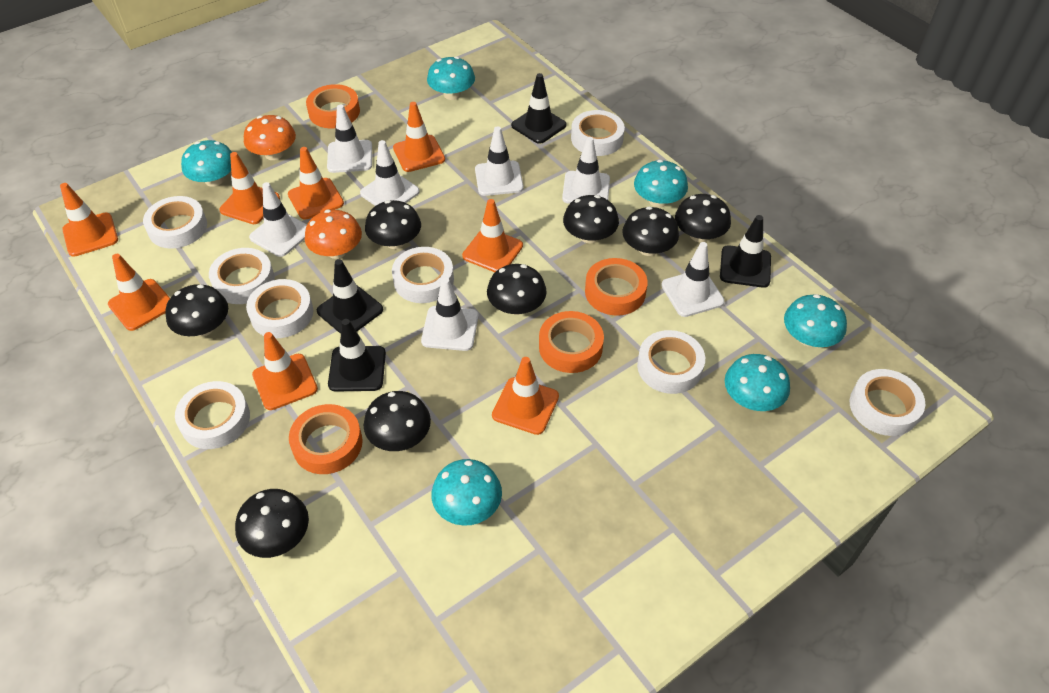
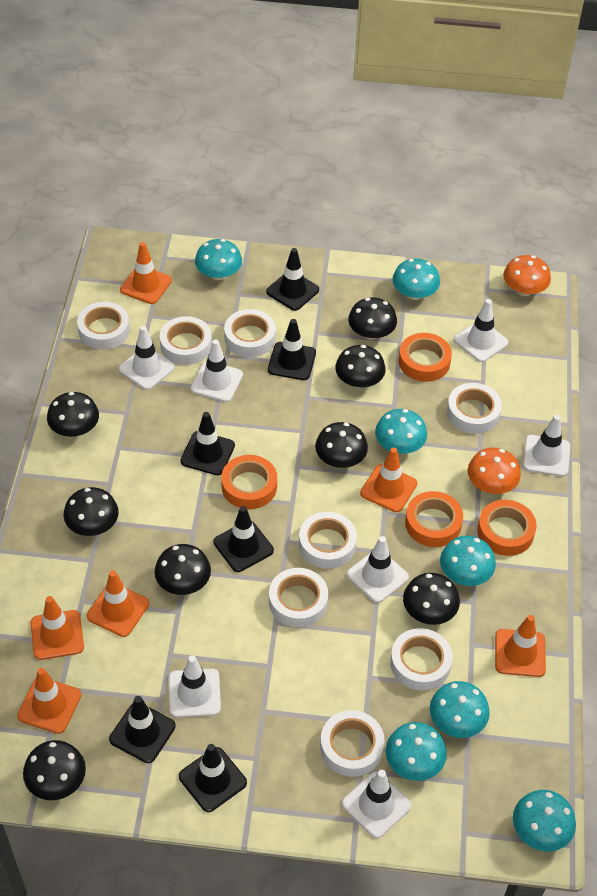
black traffic cone: 4 -> 6
orange traffic cone: 8 -> 6
turquoise mushroom: 6 -> 7

